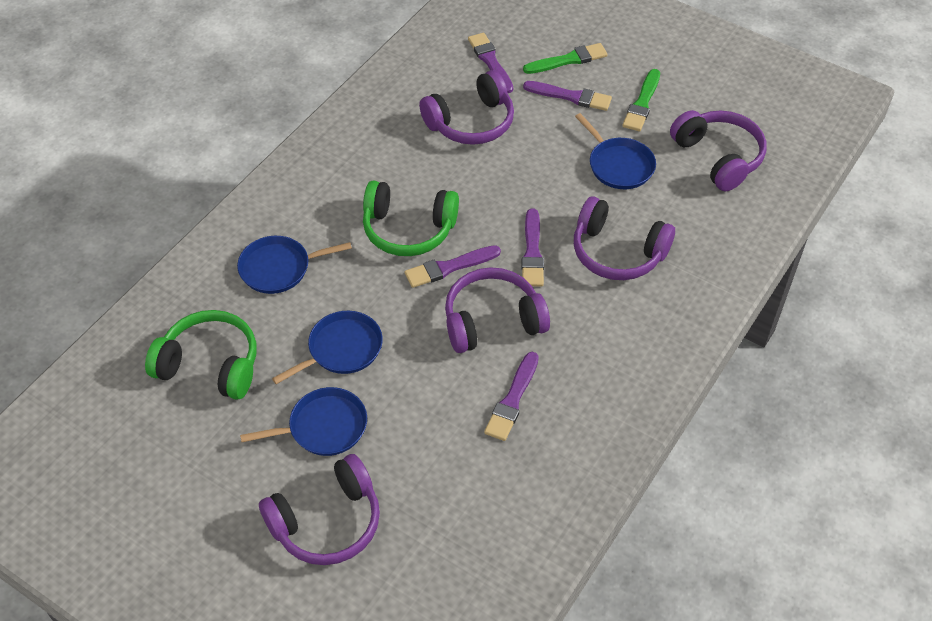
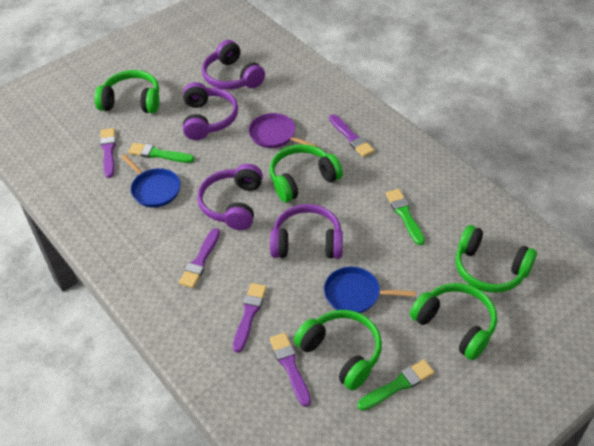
blue pan: 4 -> 2
green brush: 2 -> 3
green headphones: 2 -> 5
purple headphones: 5 -> 4
purple pan: 0 -> 1

